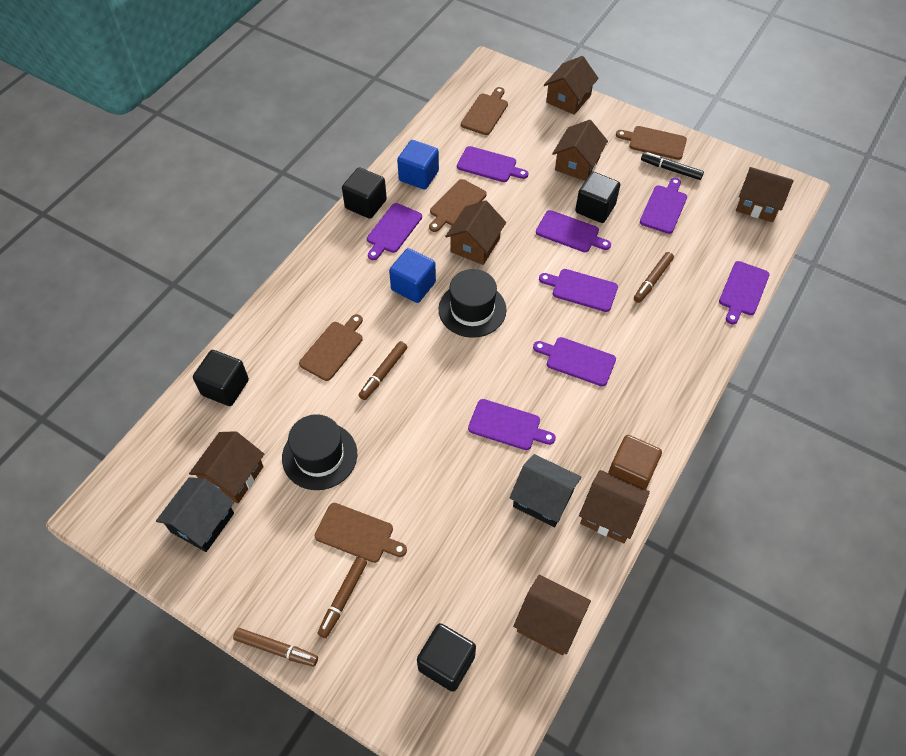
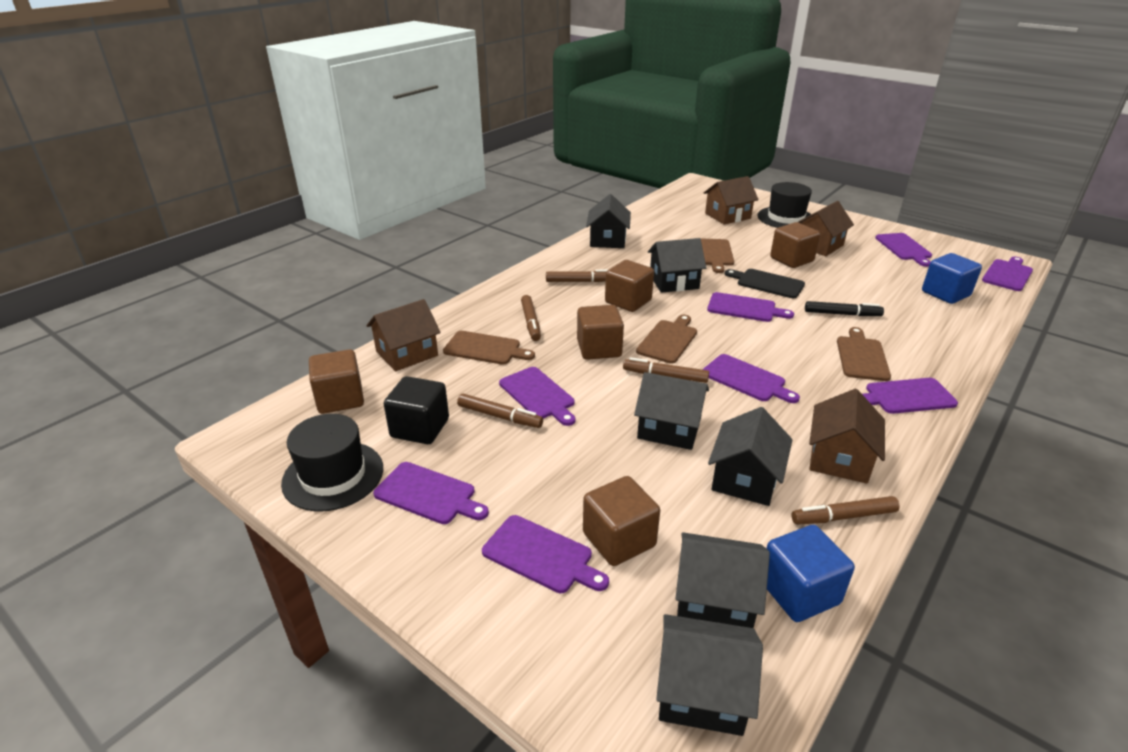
black cube: 4 -> 1
black cutting board: 0 -> 1
black house: 2 -> 6
brown cube: 1 -> 5
brown cutting board: 5 -> 4
brown house: 7 -> 4
brown marker: 4 -> 5

